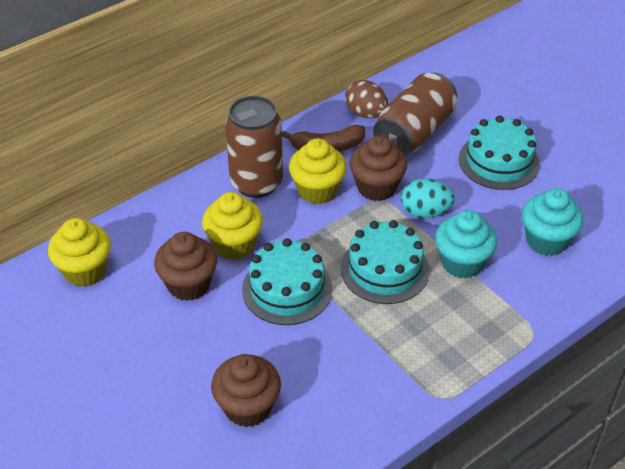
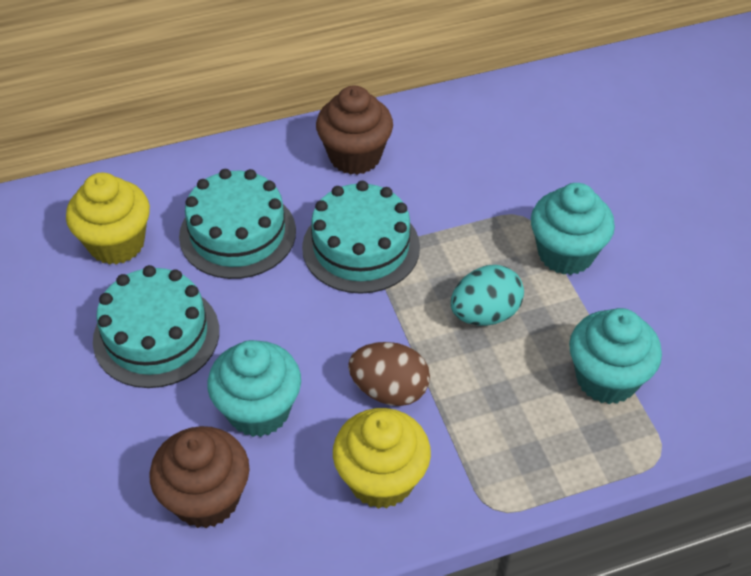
brown banana: 1 -> 0
brown can: 2 -> 0
brown cupcake: 3 -> 2
turquoise cupcake: 2 -> 3
yellow cupcake: 3 -> 2

